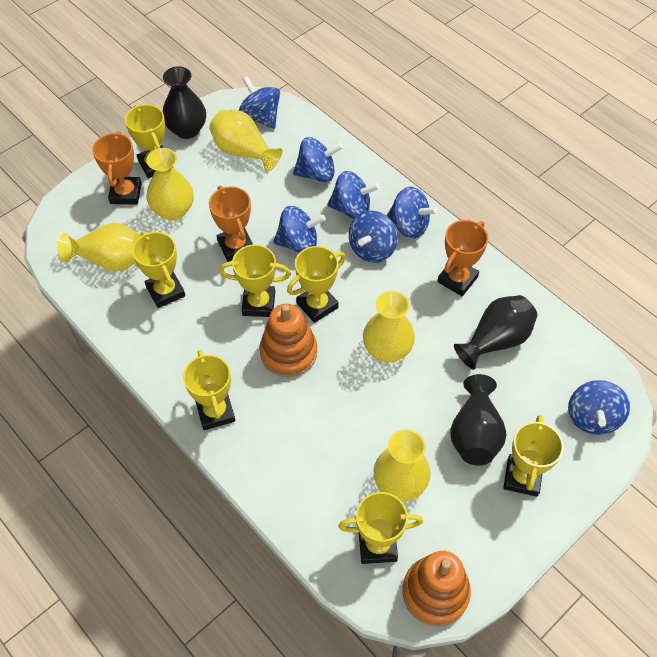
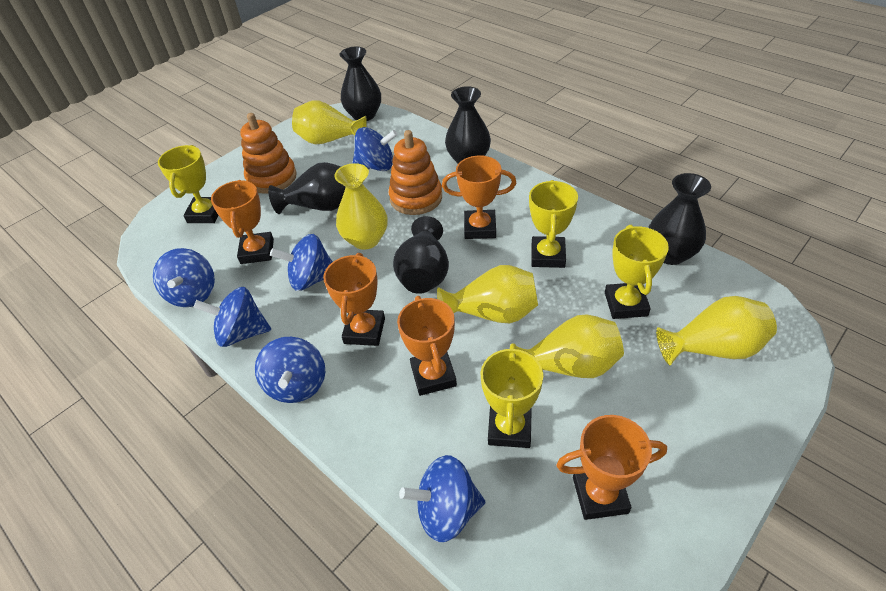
black vase: 3 -> 5
blue spinning top: 7 -> 6
orange trophy: 3 -> 5
yellow trophy: 7 -> 4

